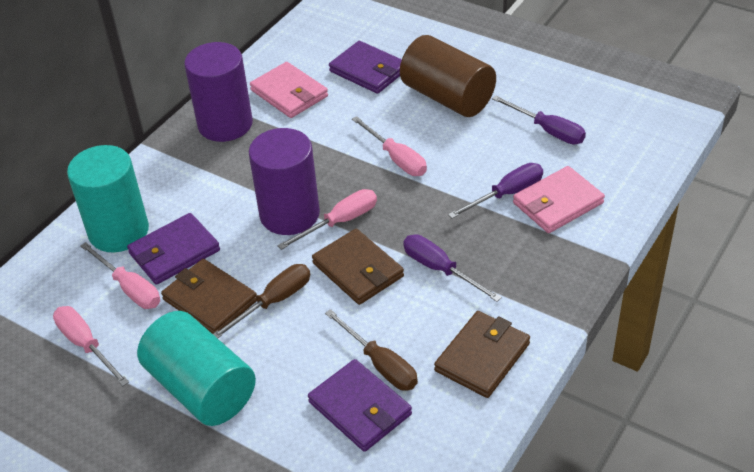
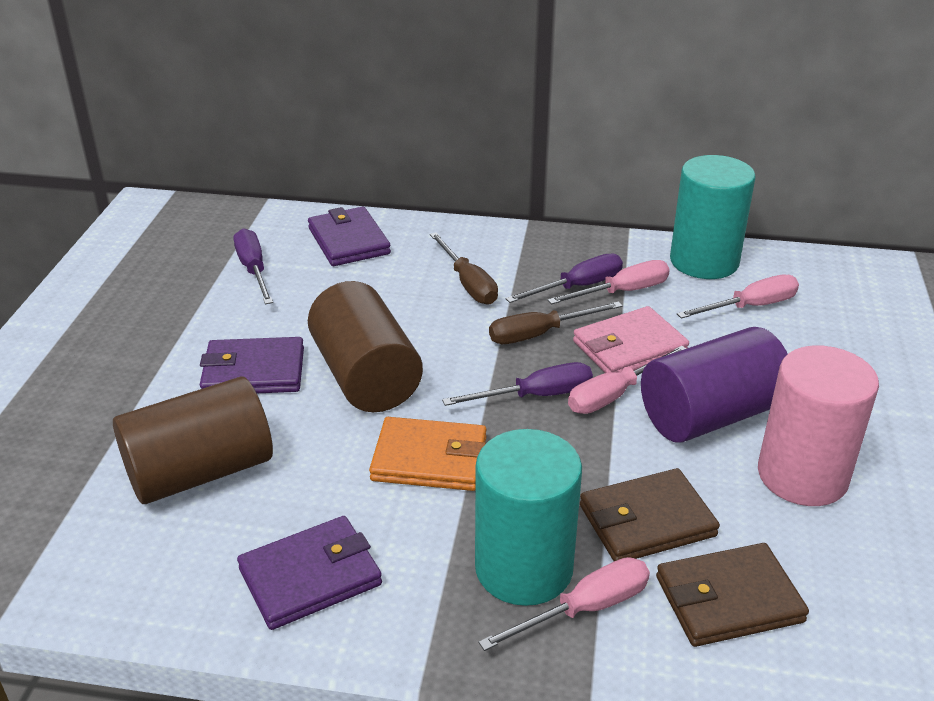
brown cylinder: 1 -> 2
brown wallet: 3 -> 2
orange wallet: 0 -> 1
pink cylinder: 0 -> 1
pink wallet: 2 -> 1
purple cylinder: 2 -> 1

